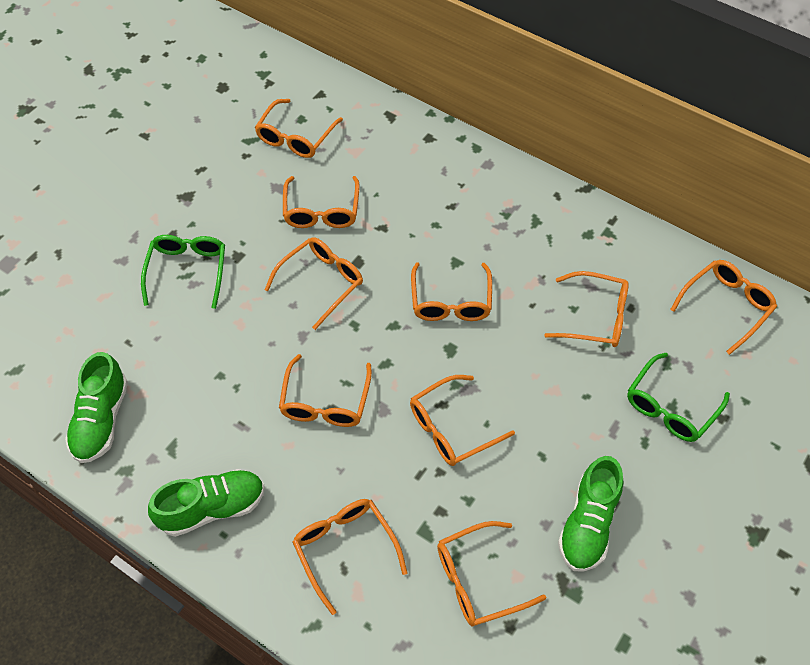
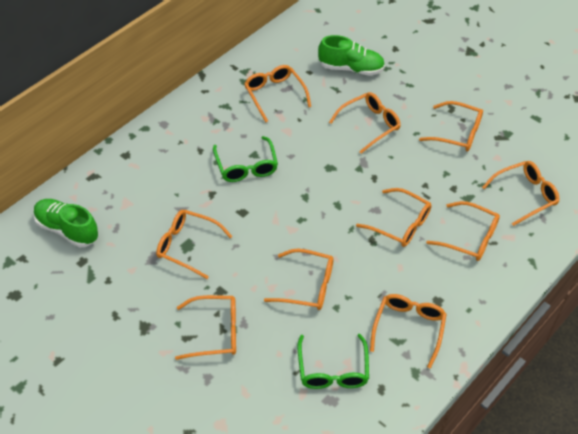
green shoe: 3 -> 2

